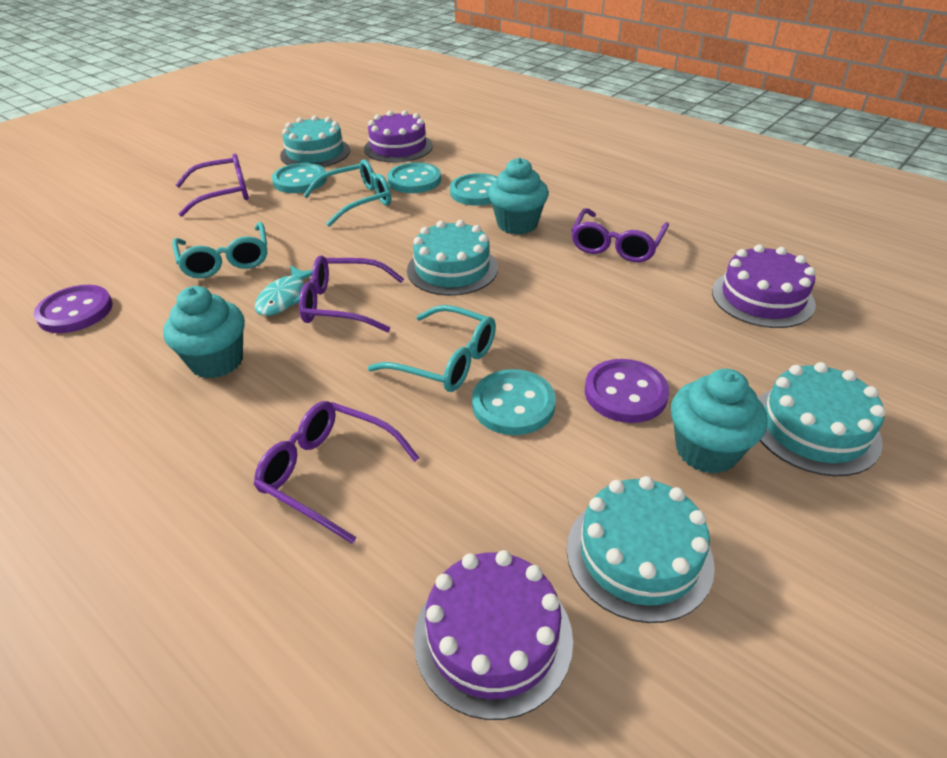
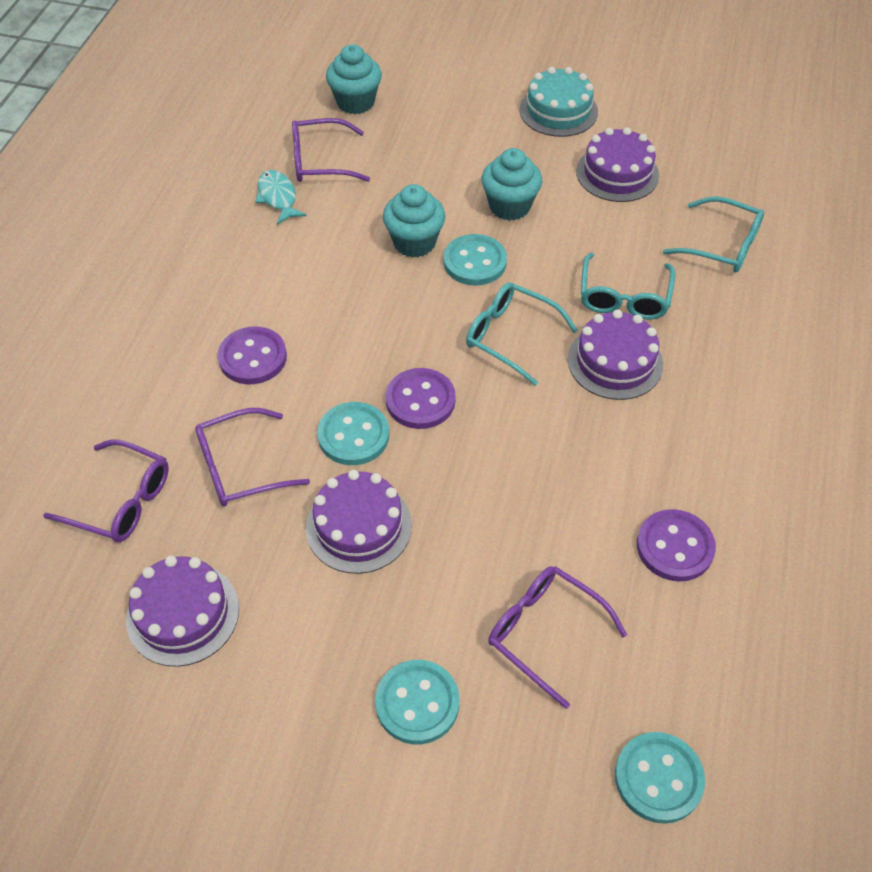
purple button: 2 -> 3
purple cake: 3 -> 4
turquoise cake: 4 -> 1

